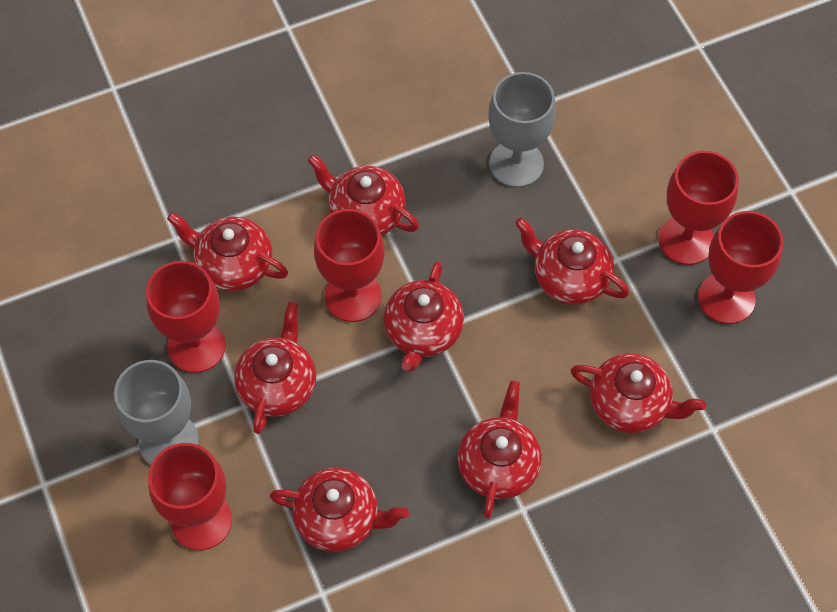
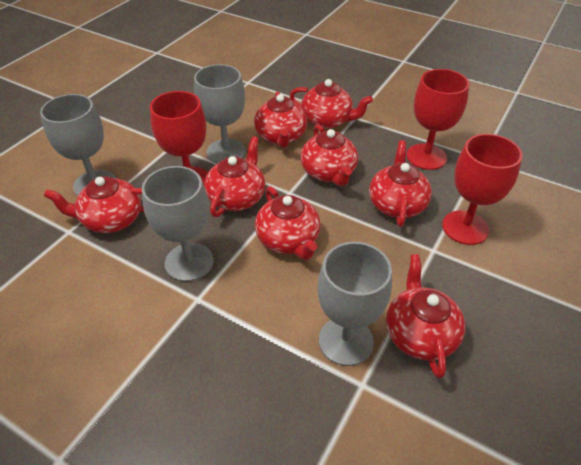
grey goblet: 2 -> 4
red goblet: 5 -> 3

